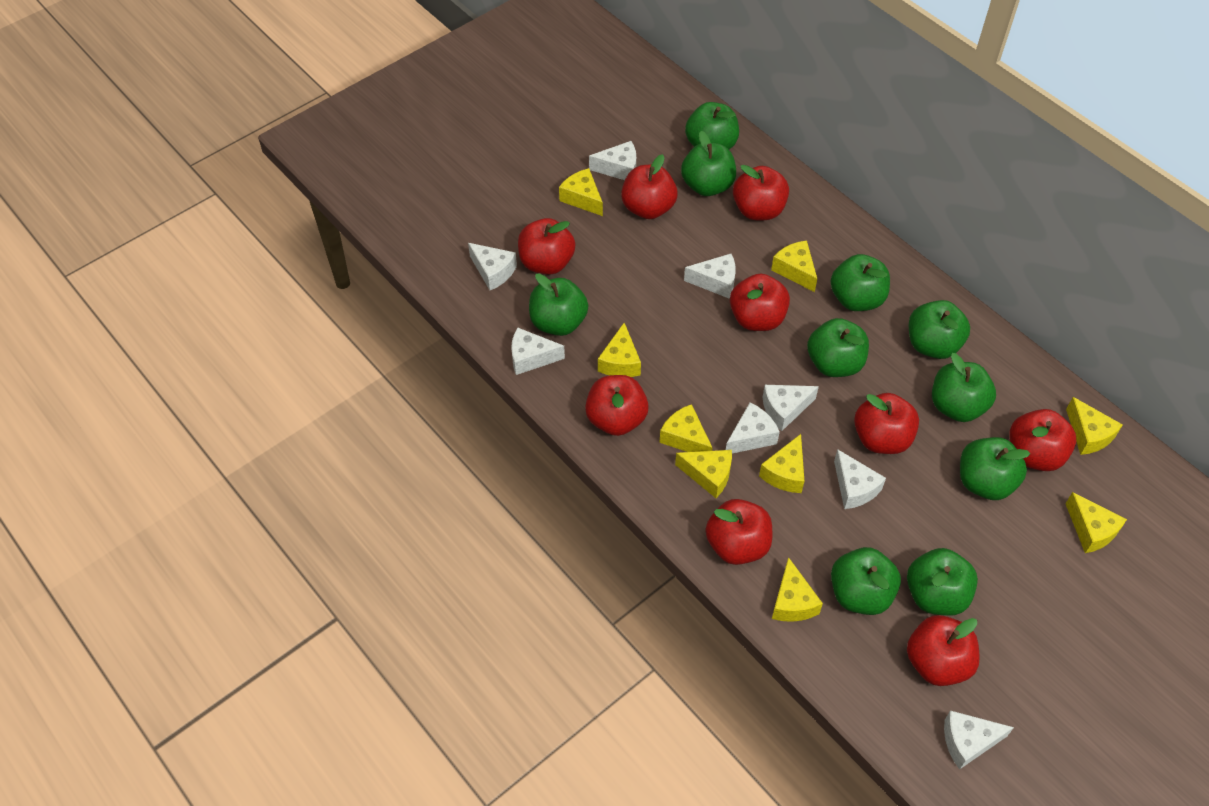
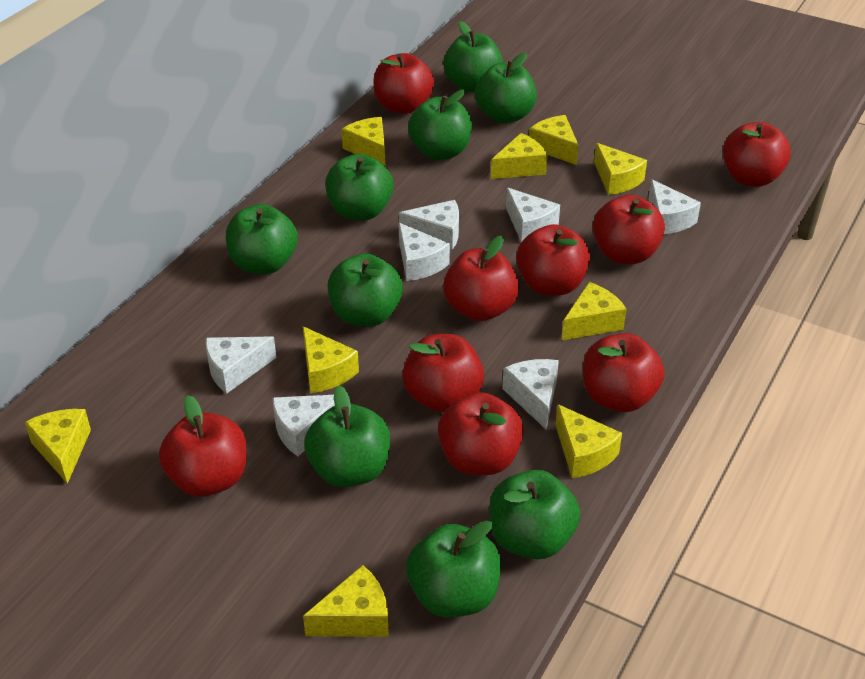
green apple: 10 -> 9
white cheese: 8 -> 7

